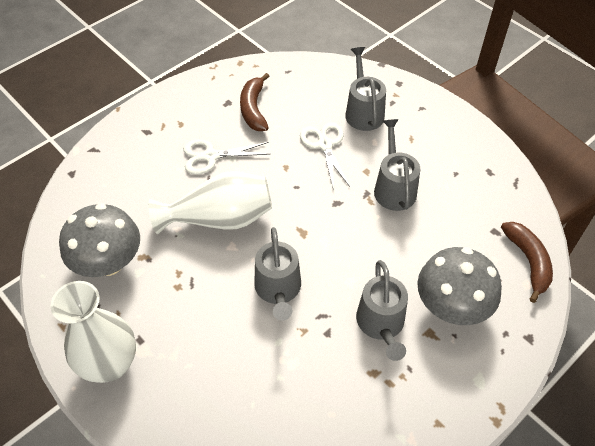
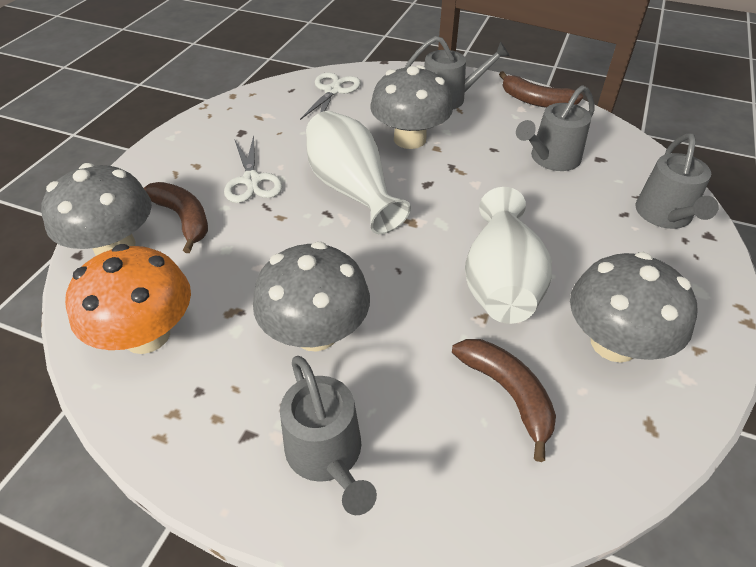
brown banana: 2 -> 3
grey mushroom: 2 -> 4
orange mushroom: 0 -> 1

